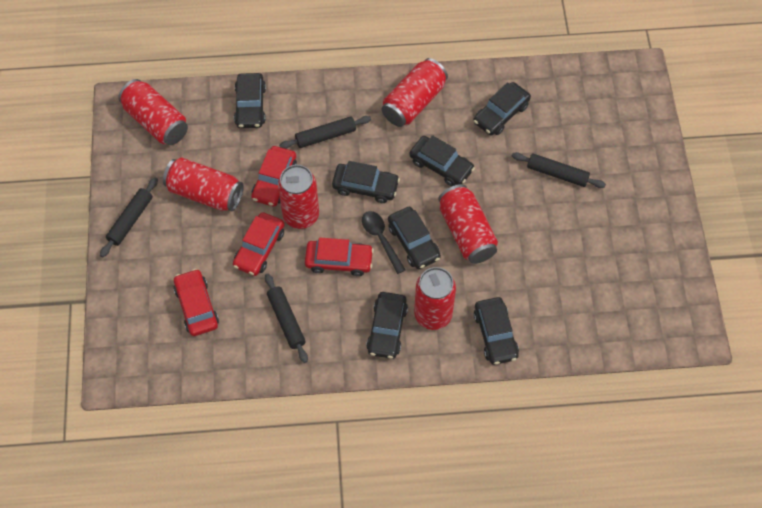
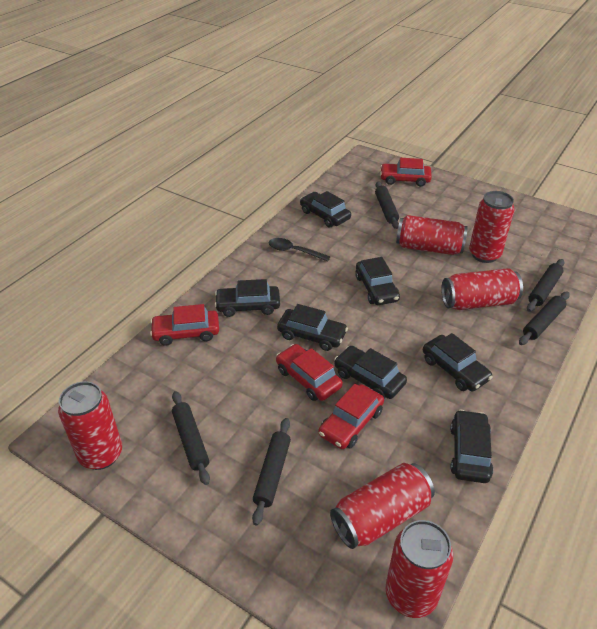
black rolling pin: 4 -> 5

